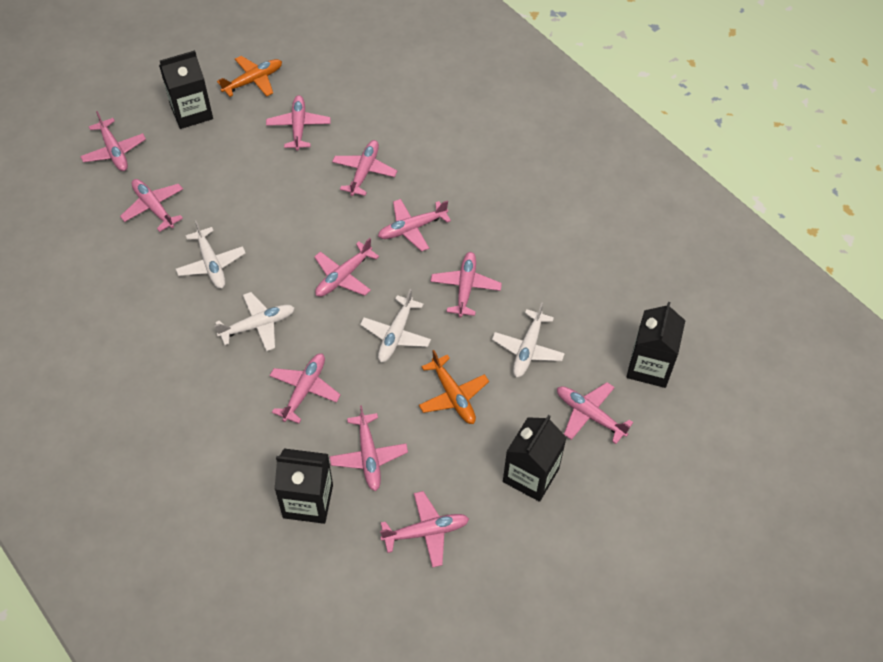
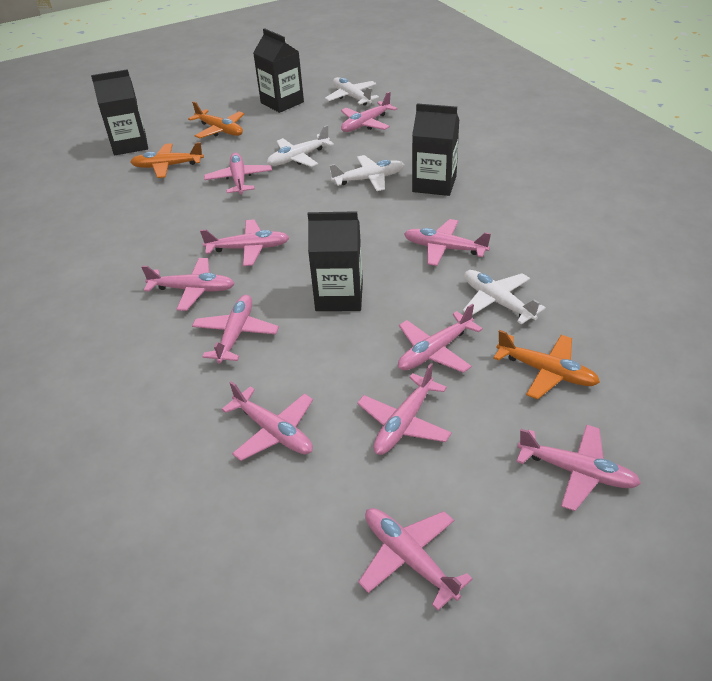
orange plane: 2 -> 3

